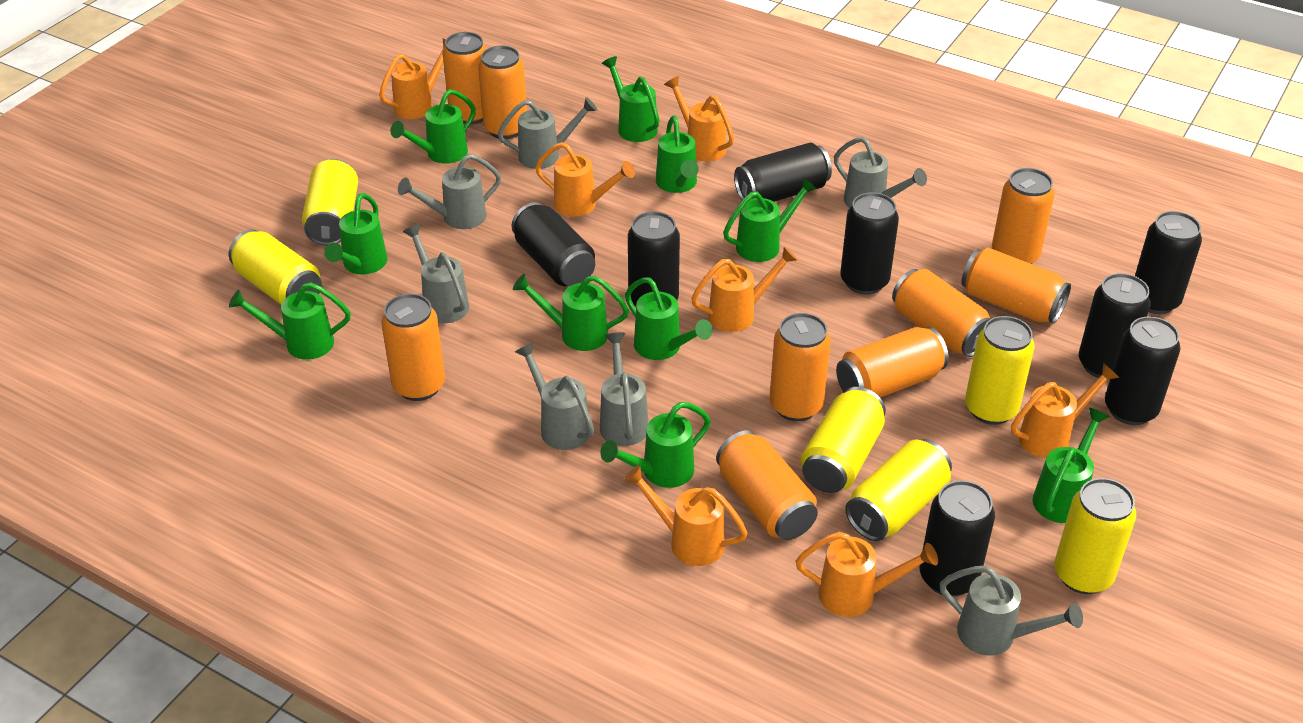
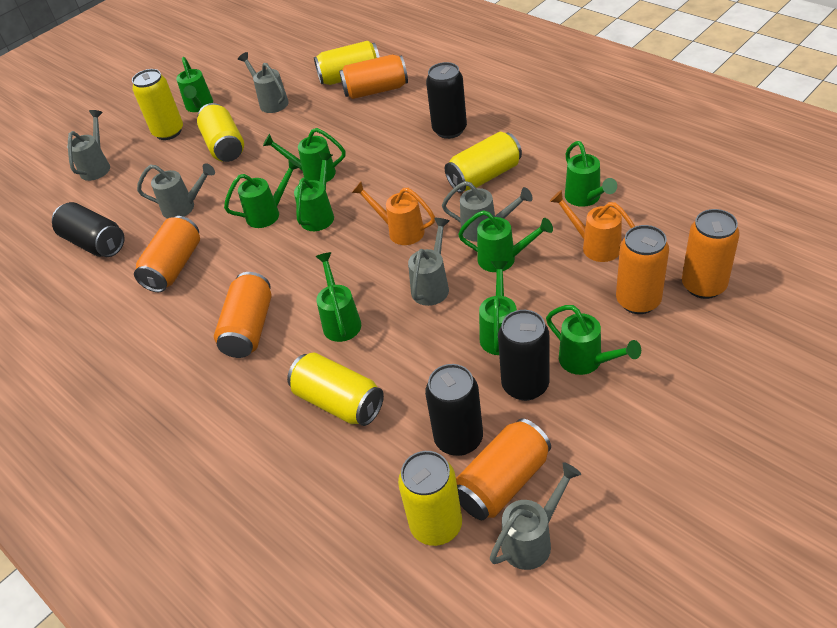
black can: 8 -> 4
green watering can: 10 -> 9
grey watering can: 7 -> 6
orange can: 9 -> 6
orange watering can: 7 -> 2

